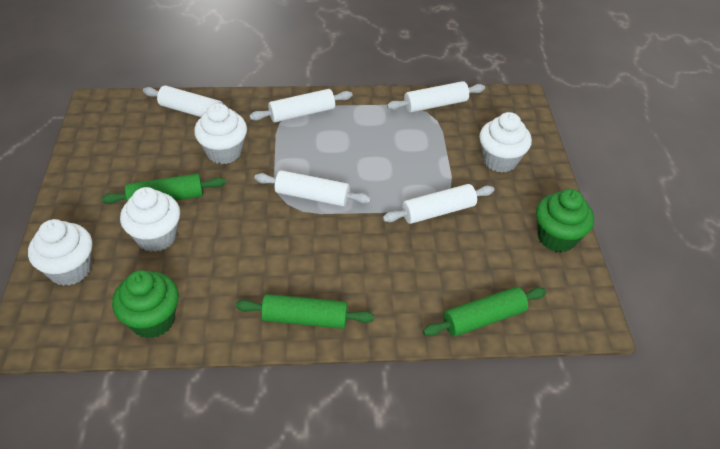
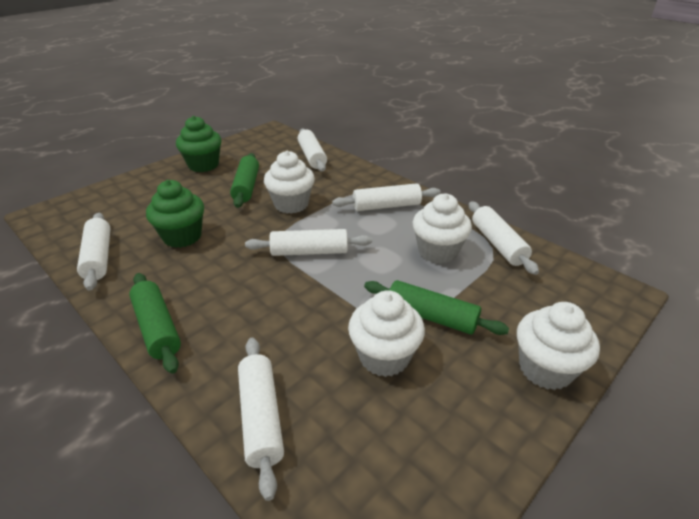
white rolling pin: 5 -> 6

